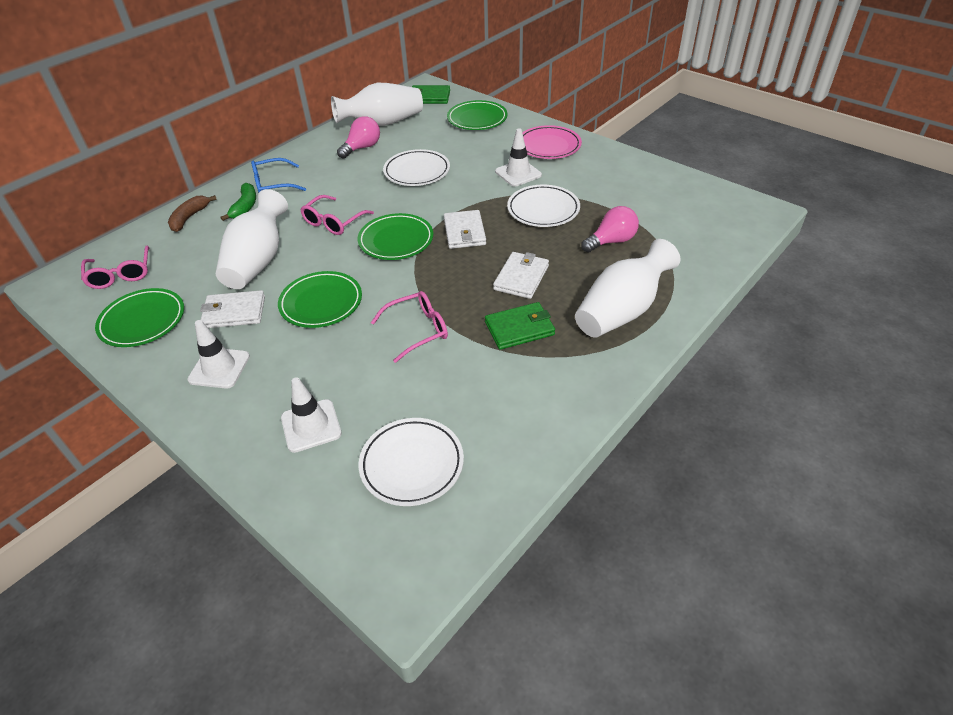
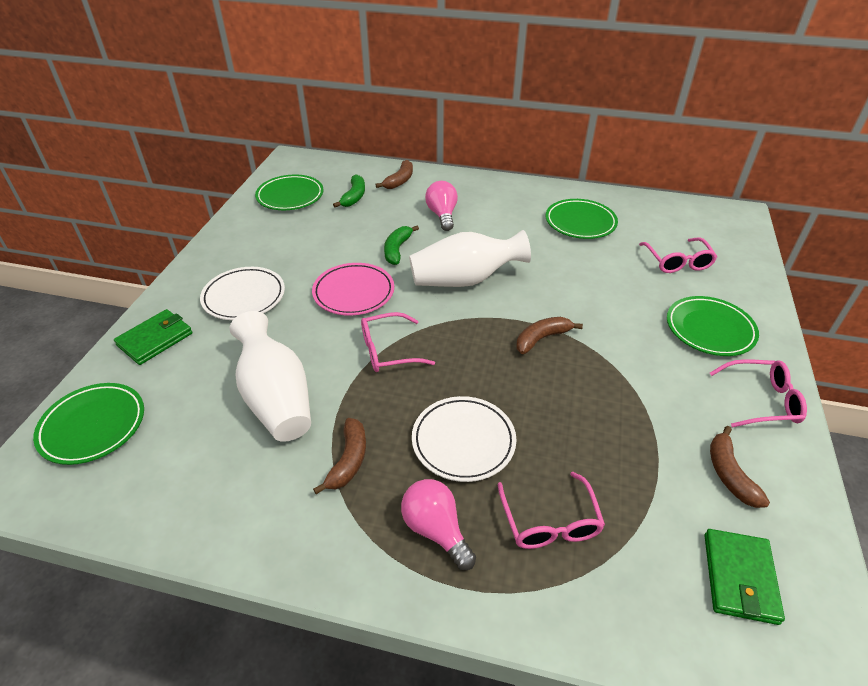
blue glasses: 1 -> 0
brown banana: 1 -> 4
green banana: 1 -> 2
pink glasses: 3 -> 4
white plate: 3 -> 2
white traffic cone: 3 -> 0
white vase: 3 -> 2
white wallet: 3 -> 0

